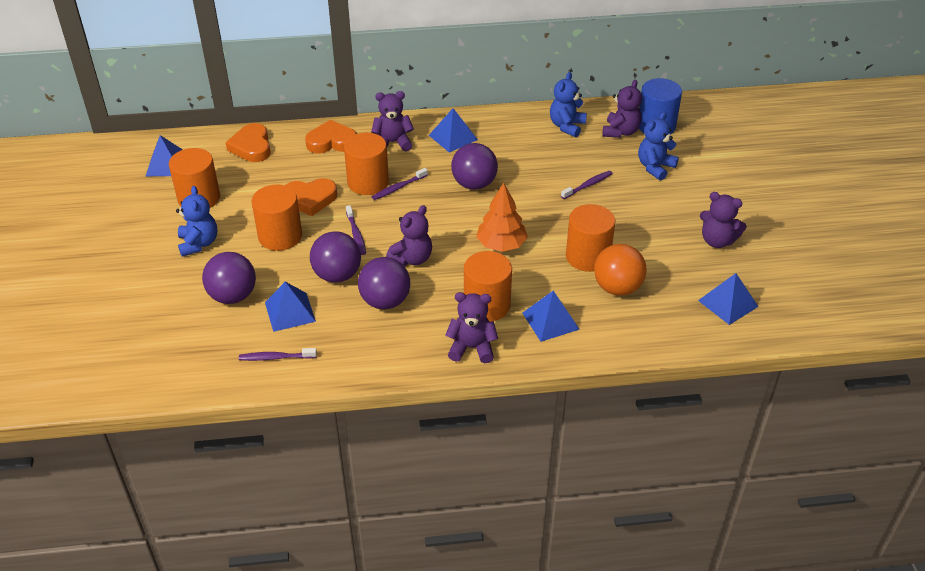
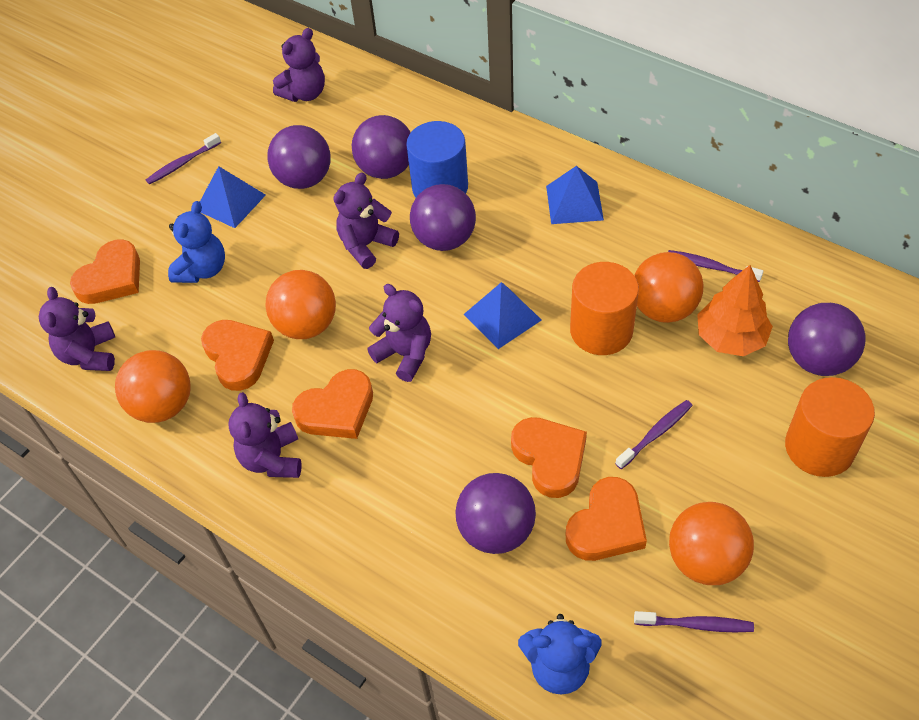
blue pyramid: 5 -> 3
blue teddy bear: 3 -> 2
orange ball: 1 -> 4
orange cylinder: 5 -> 2
orange heart: 3 -> 5
purple ball: 4 -> 5

